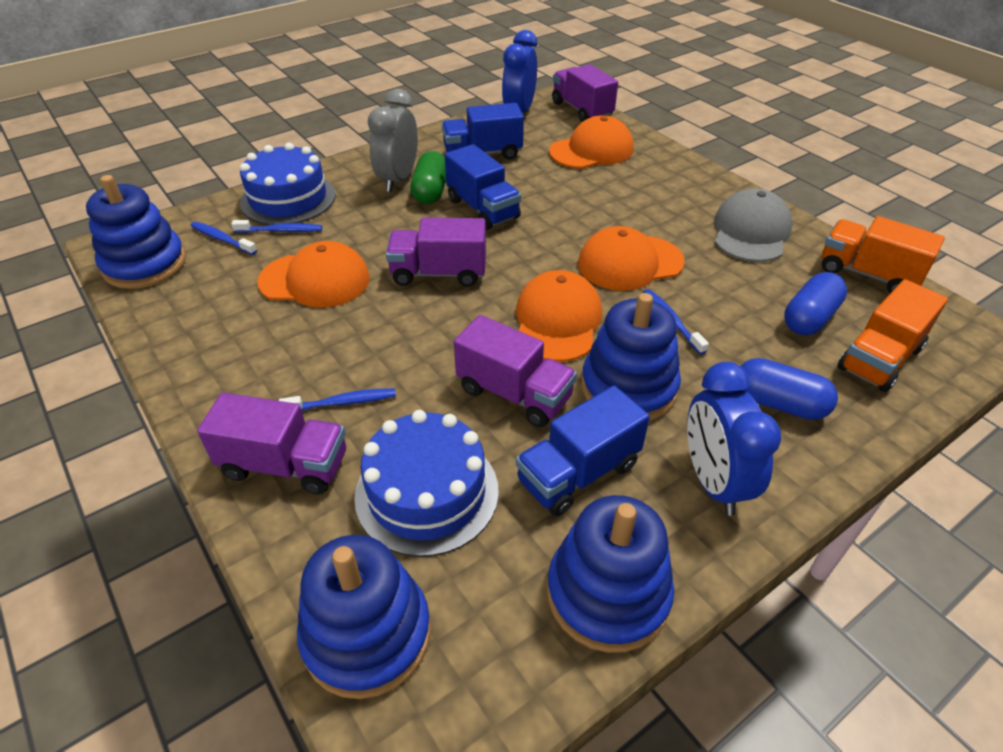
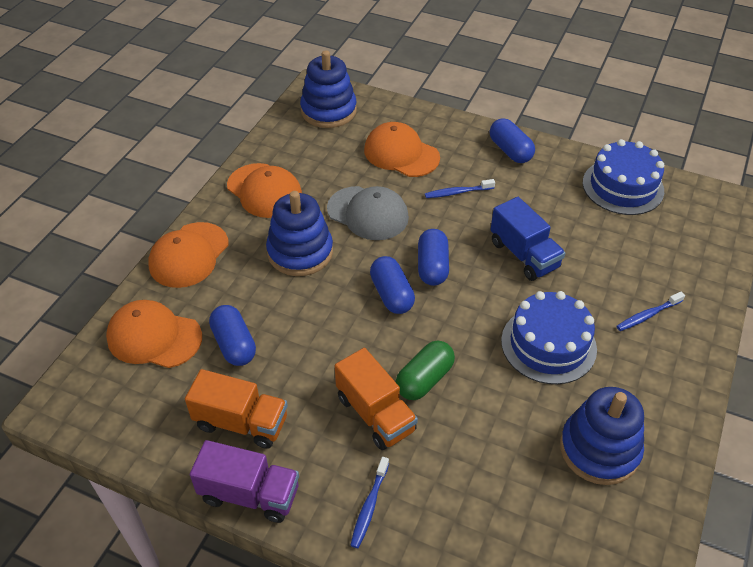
blue capsule: 2 -> 4
blue clock: 2 -> 0
blue stacking toy: 4 -> 3
blue toothbrush: 4 -> 3
blue truck: 3 -> 1
grey clock: 1 -> 0
purple truck: 4 -> 1

